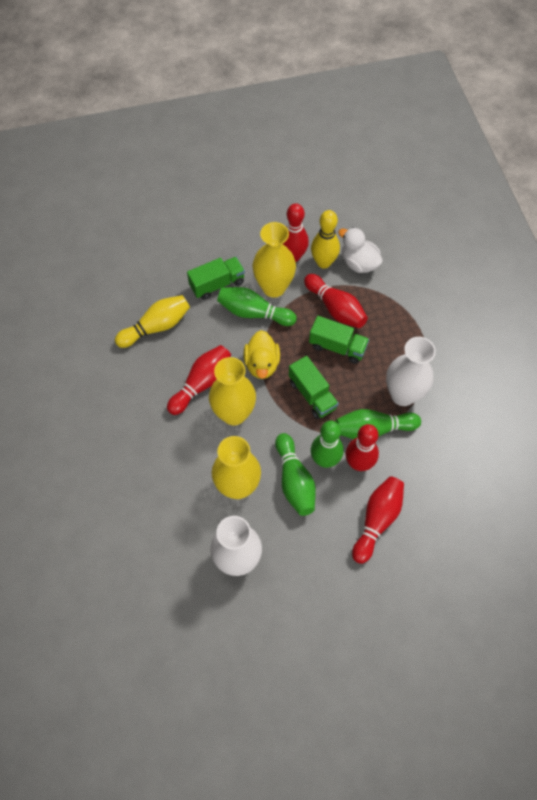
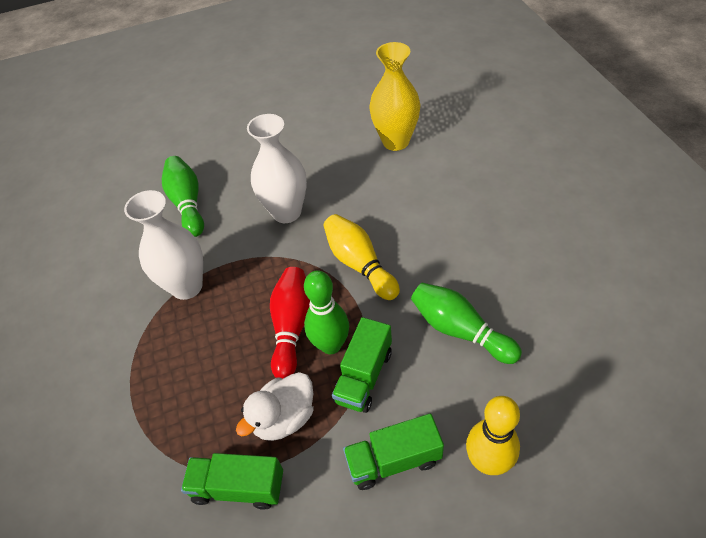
green bowling pin: 4 -> 3
red bowling pin: 5 -> 1
yellow duck: 1 -> 0
yellow vase: 3 -> 1

